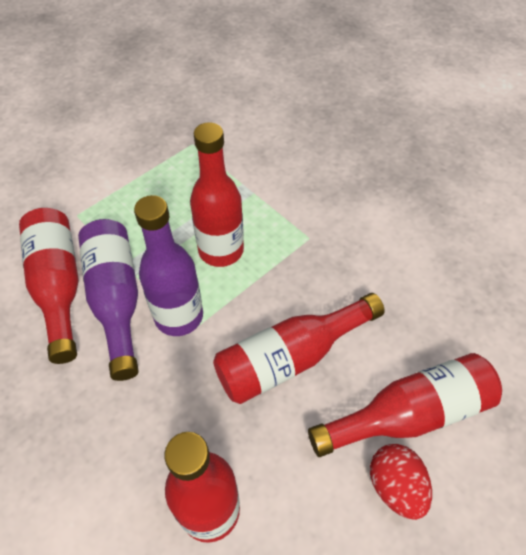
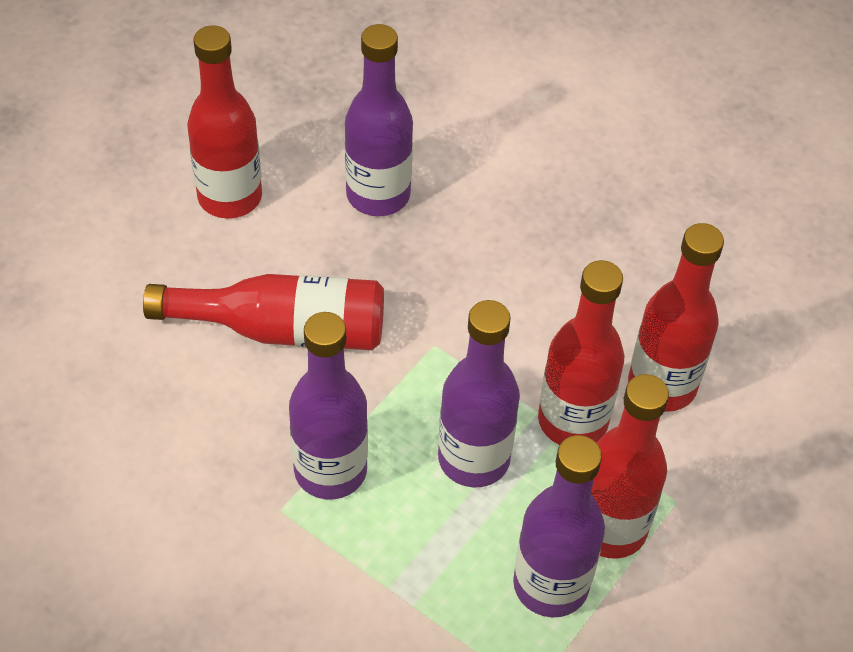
purple bottle: 2 -> 4
red egg: 1 -> 0

